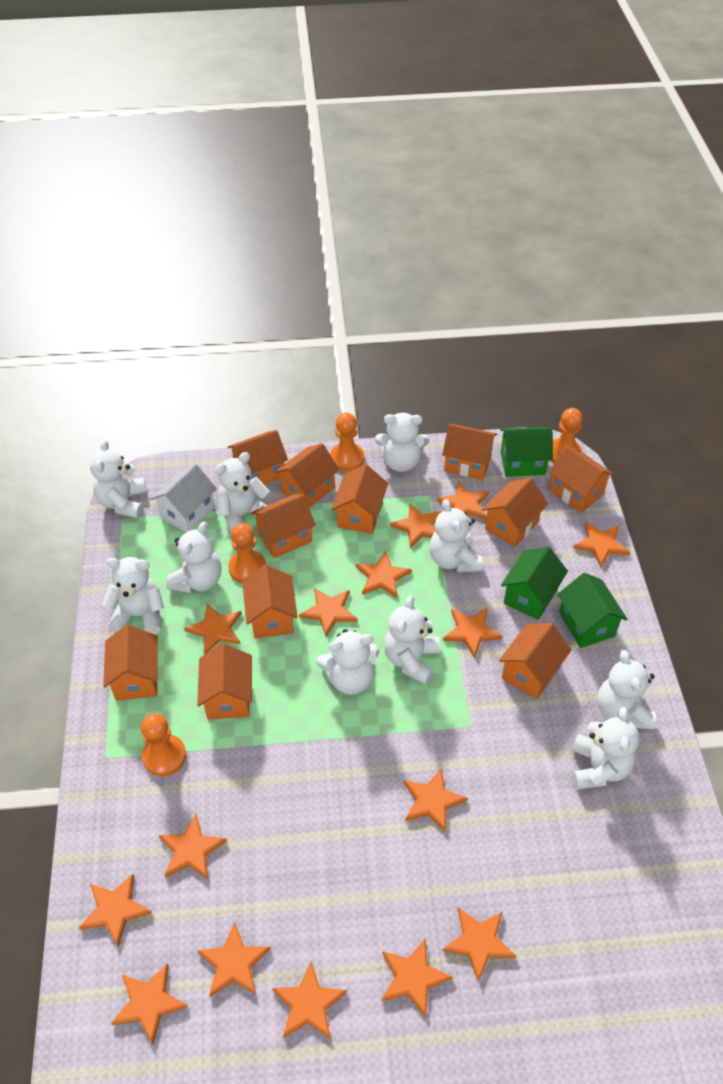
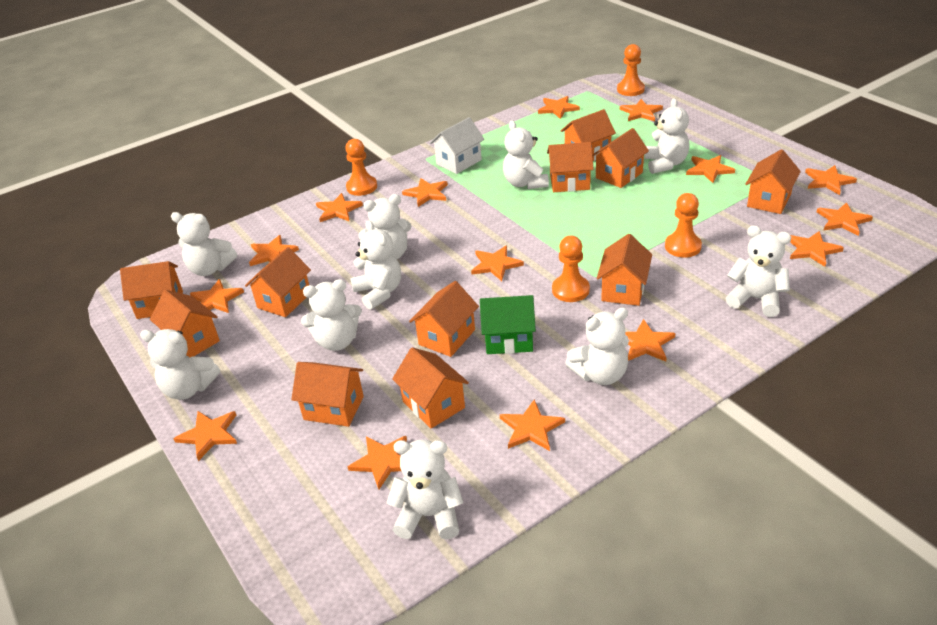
green house: 3 -> 1

